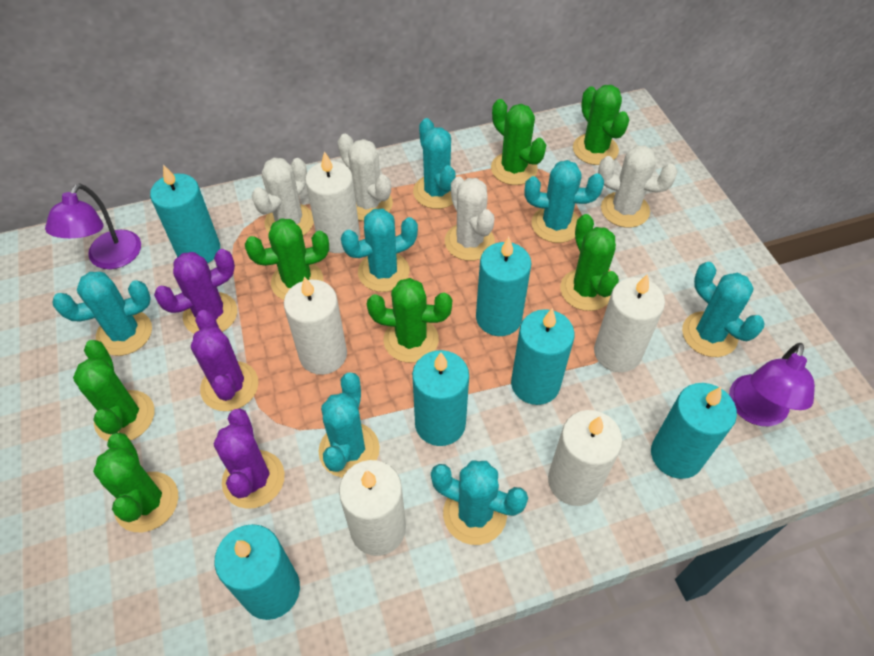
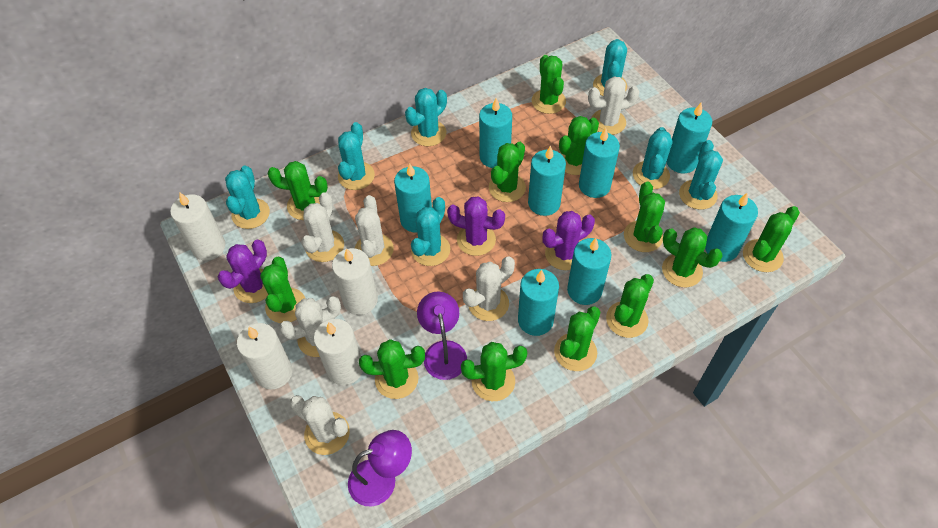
green cactus: 7 -> 12
turquoise candle: 6 -> 8
white cactus: 4 -> 6
white candle: 5 -> 4

